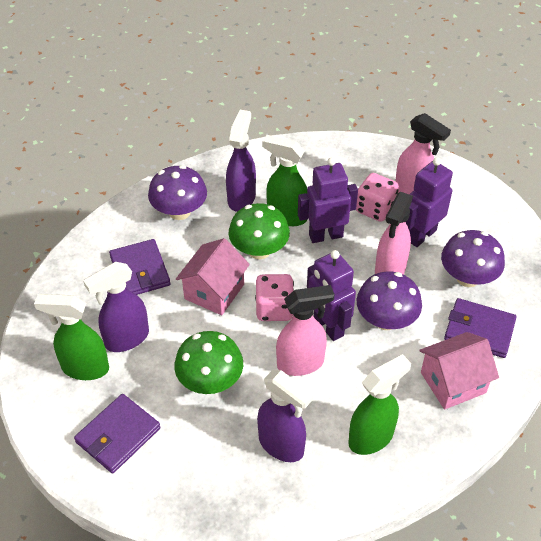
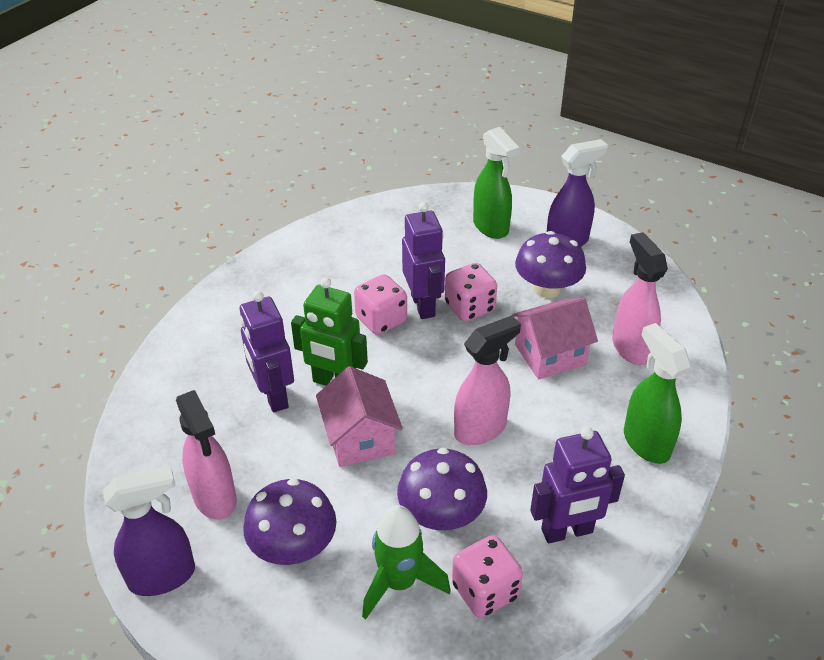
green mushroom: 2 -> 0
green robot: 0 -> 1
green rocket: 0 -> 1
green spray bottle: 3 -> 2
pink dice: 2 -> 3
purple spray bottle: 3 -> 2
purple wallet: 3 -> 0

